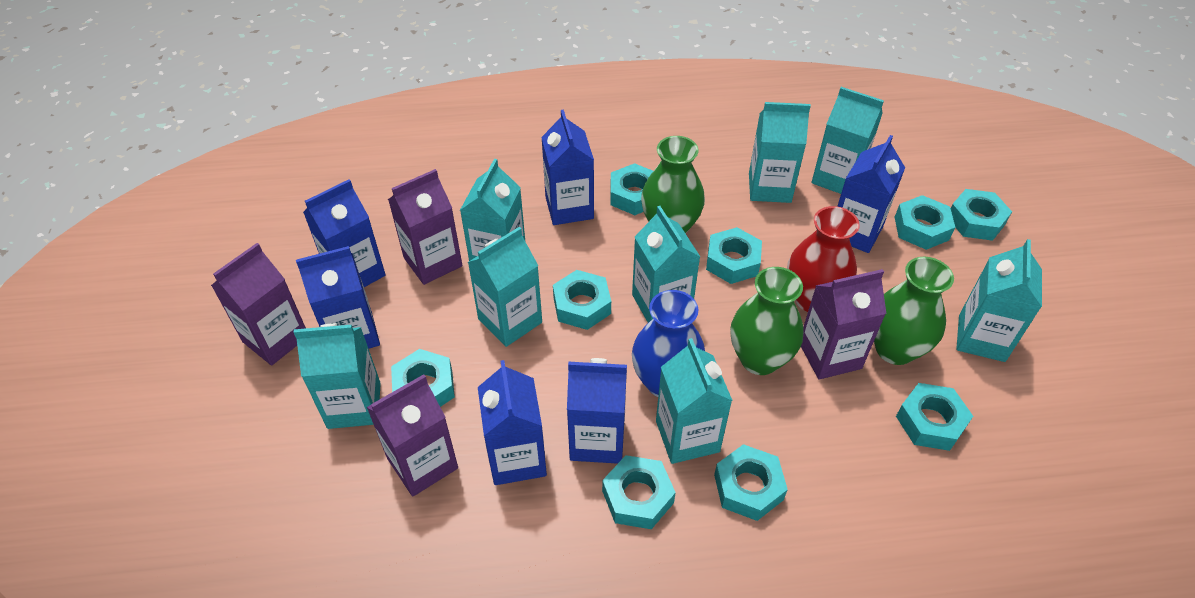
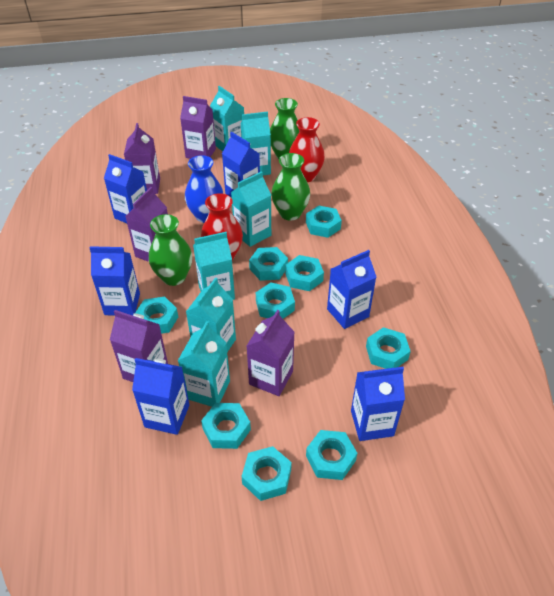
purple carton: 4 -> 5
red vase: 1 -> 2
turquoise carton: 8 -> 6

